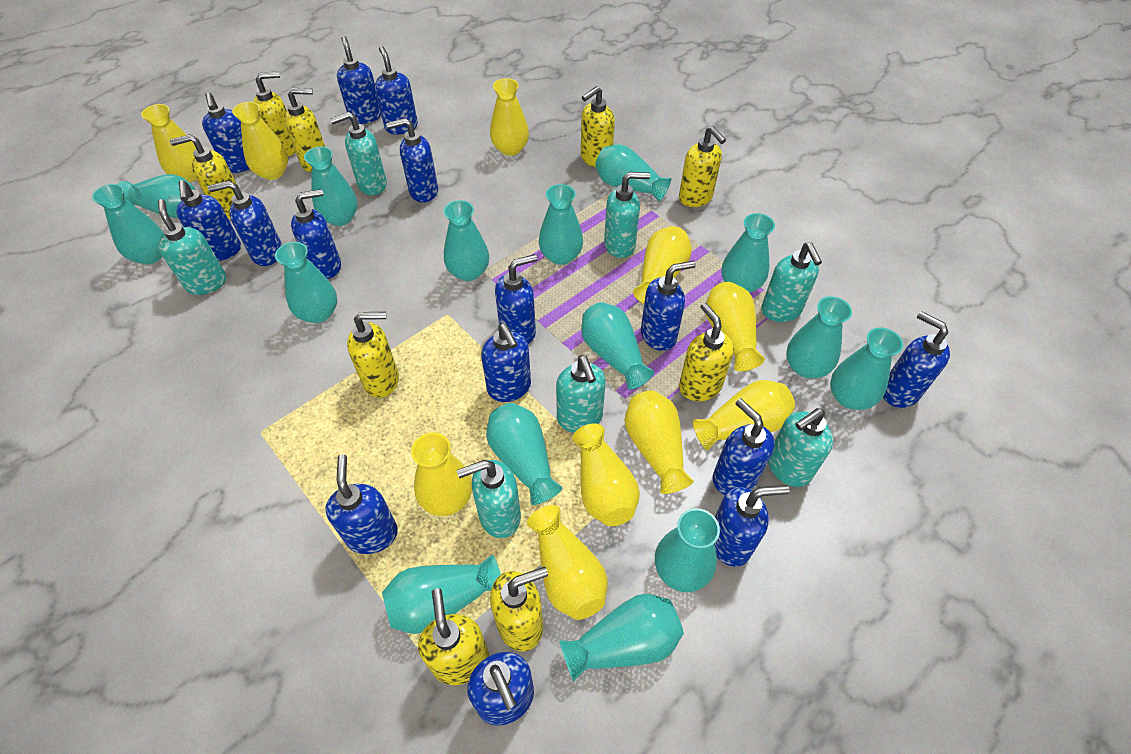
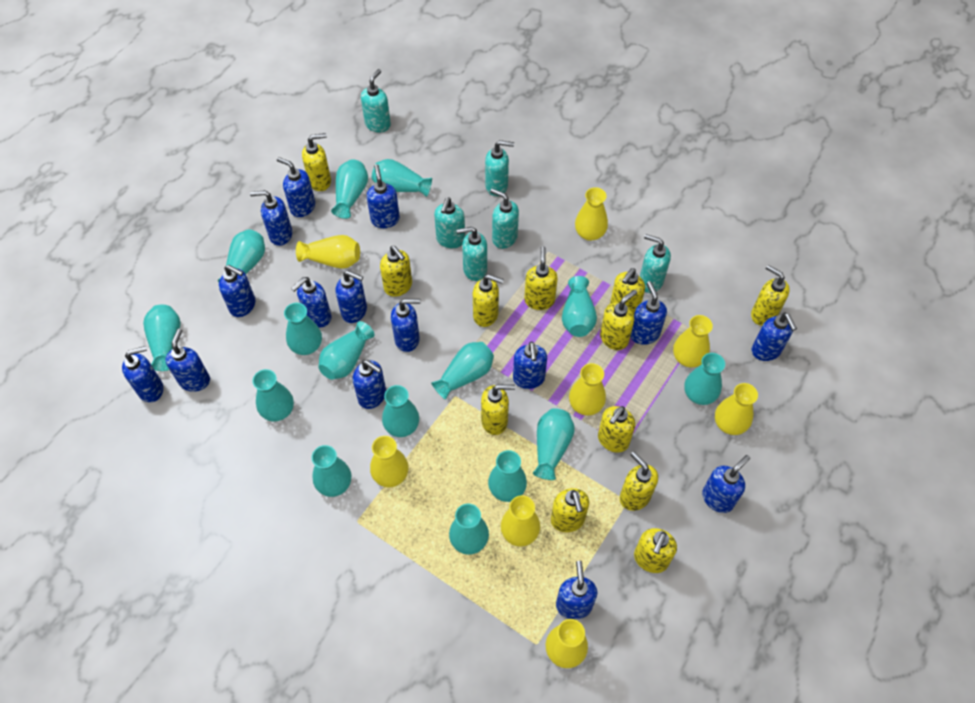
turquoise soap dispenser: 7 -> 6
yellow soap dispenser: 9 -> 12
yellow vase: 10 -> 8

